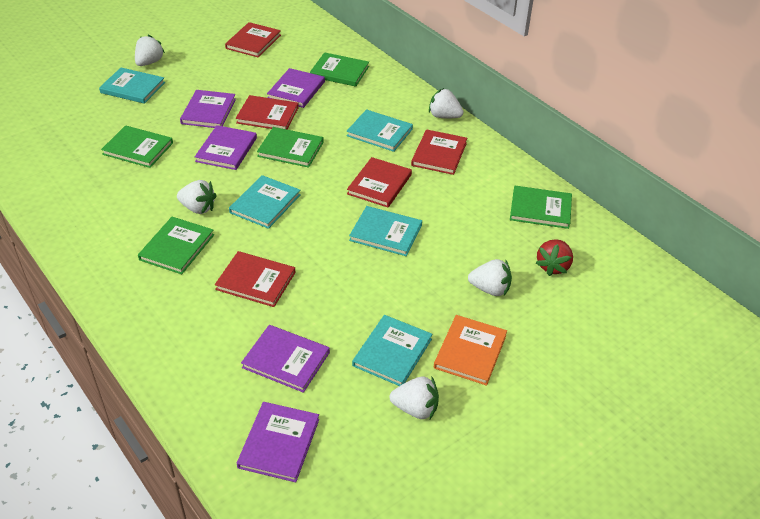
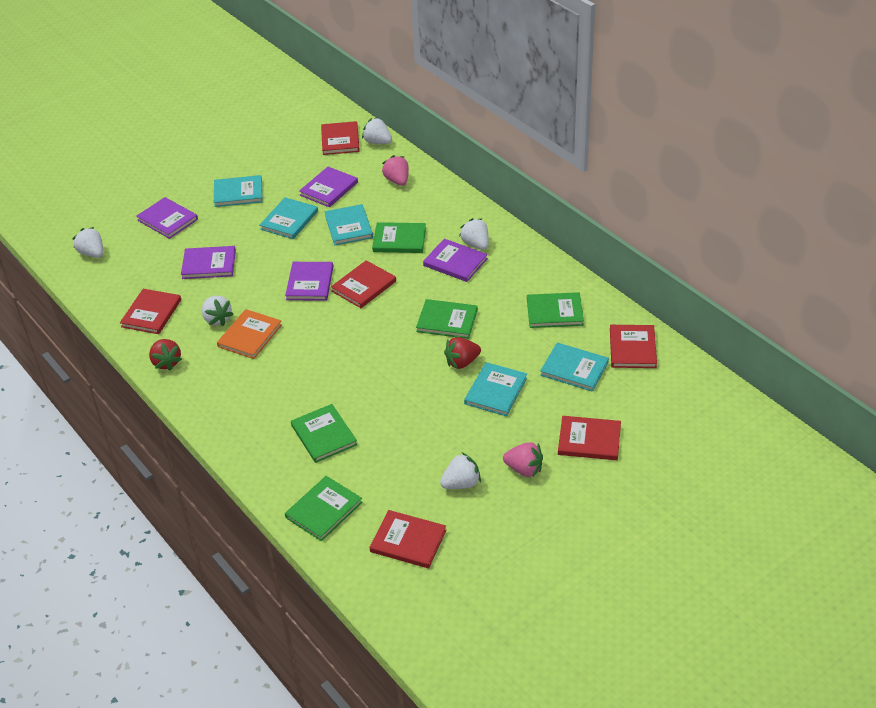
pink strawberry: 0 -> 2
red book: 5 -> 6
red strawberry: 1 -> 2

